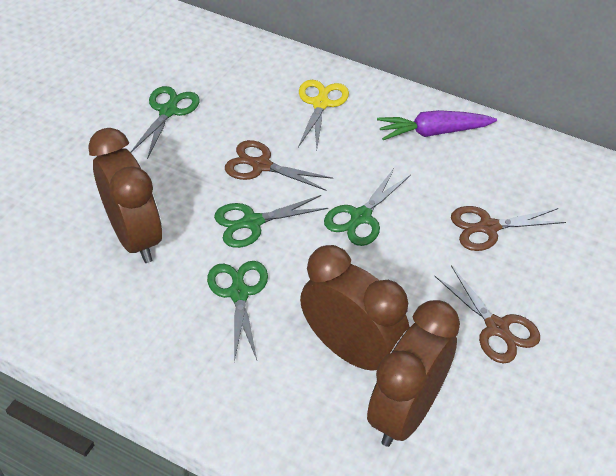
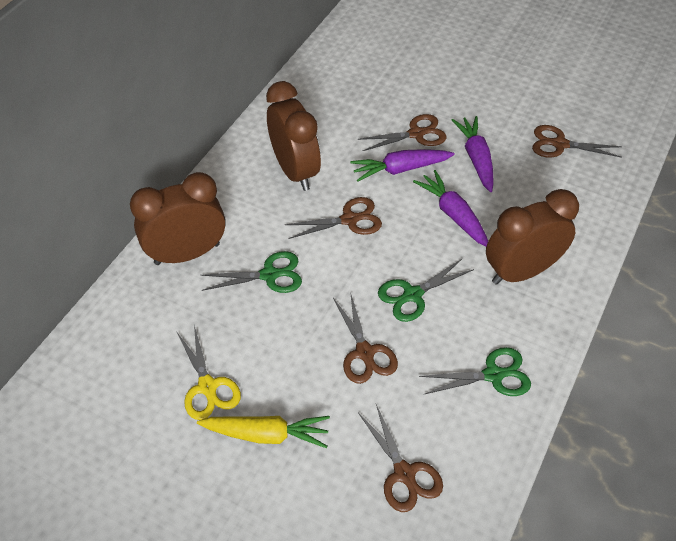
brown scissors: 3 -> 5
green scissors: 4 -> 3
purple carrot: 1 -> 3
yellow carrot: 0 -> 1

